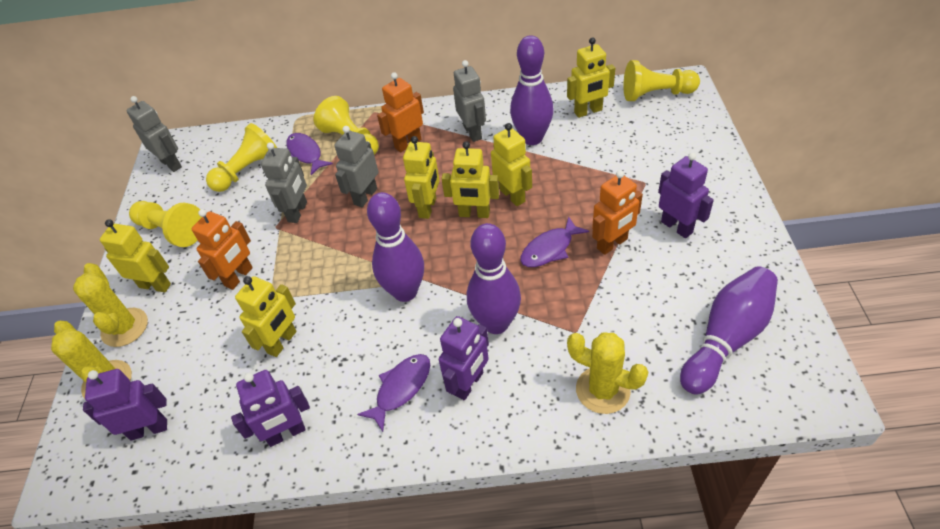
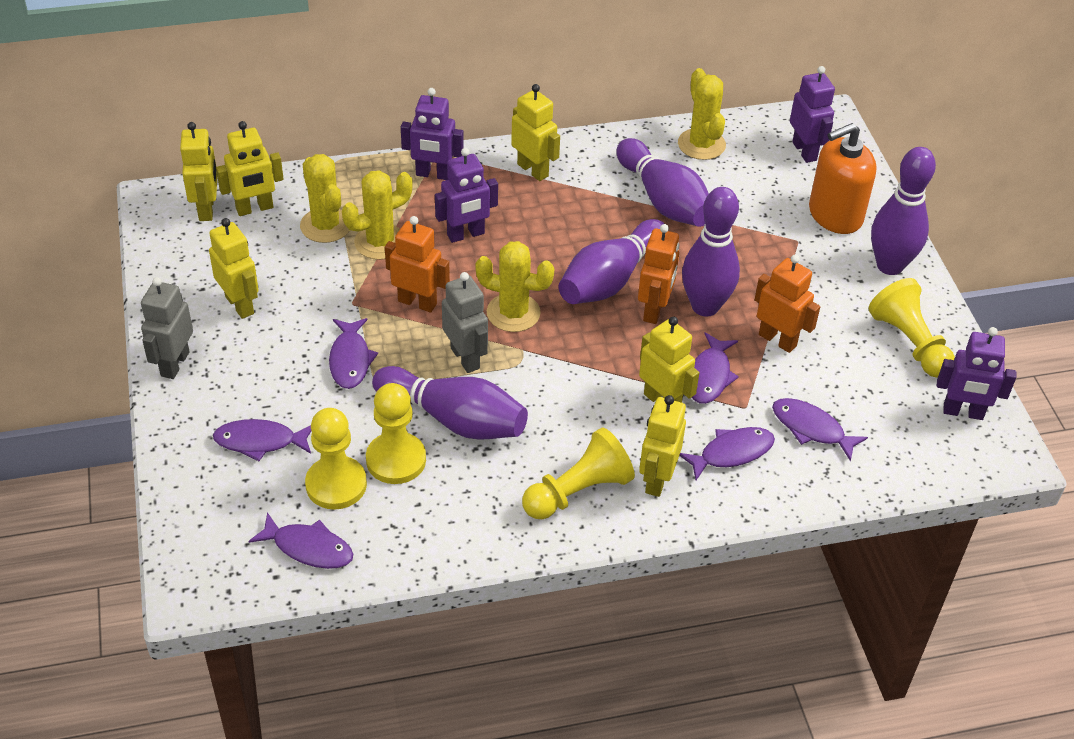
grey robot: 4 -> 2
orange soap dispenser: 0 -> 1
purple bowling pin: 4 -> 5
purple fish: 3 -> 6
yellow cactus: 3 -> 4

